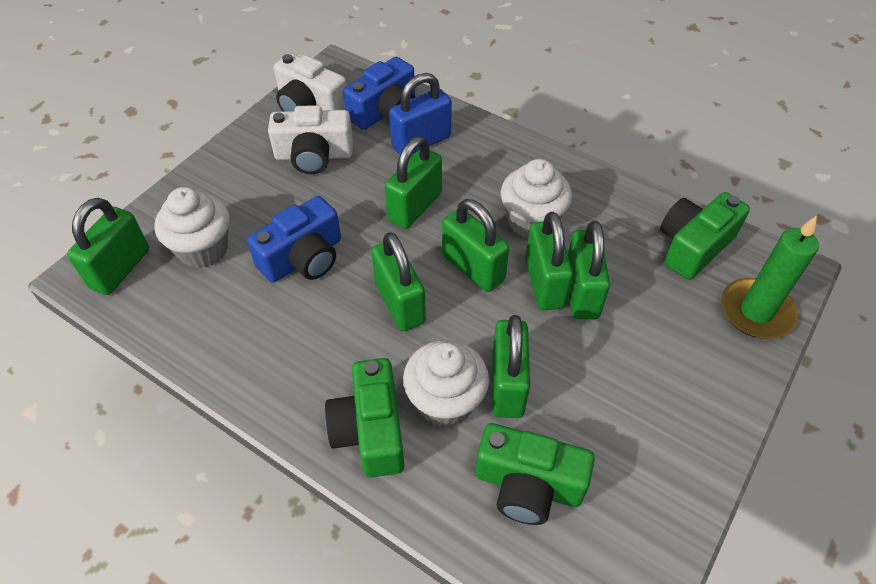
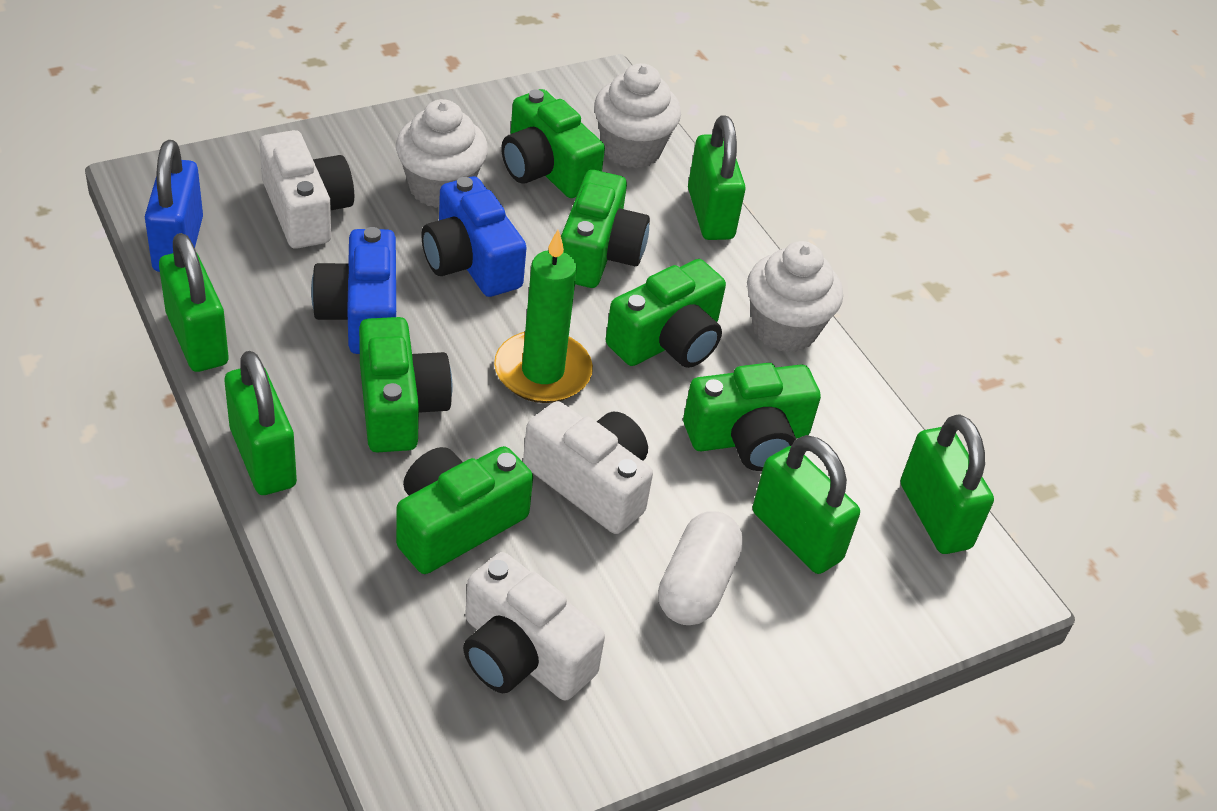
green camera: 3 -> 6
green padlock: 7 -> 5
white camera: 2 -> 3
white capsule: 0 -> 1

